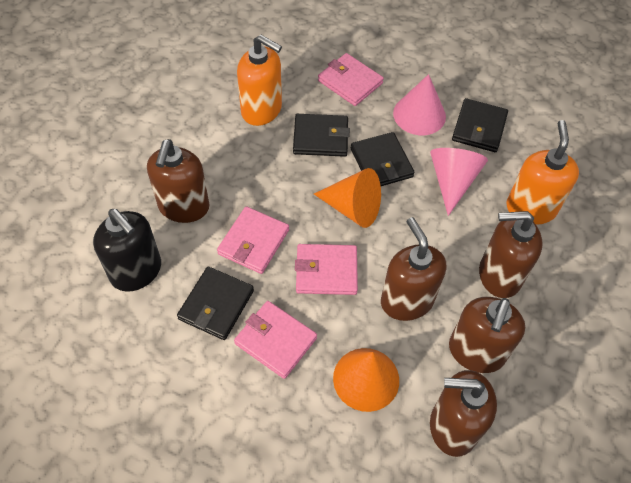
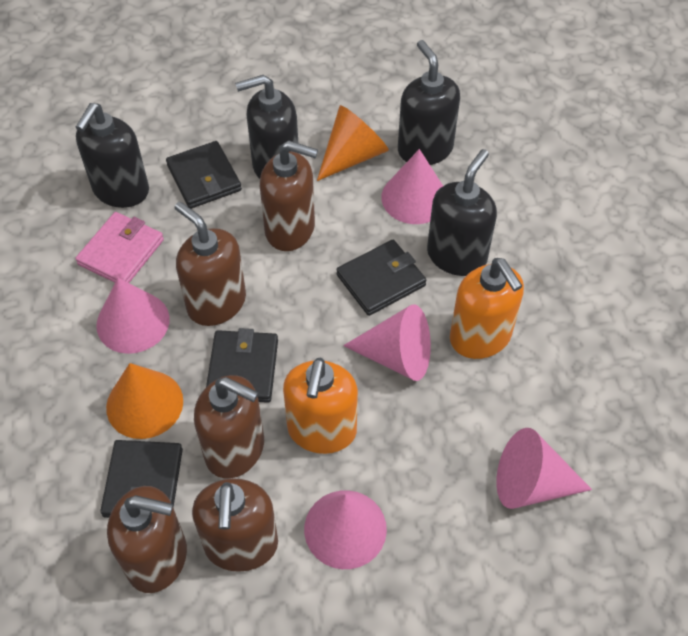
black soap dispenser: 1 -> 4
pink cone: 2 -> 5
pink wallet: 4 -> 1

